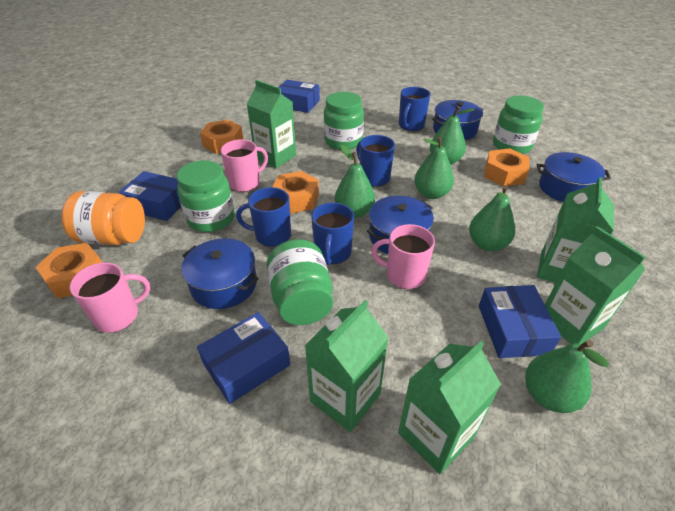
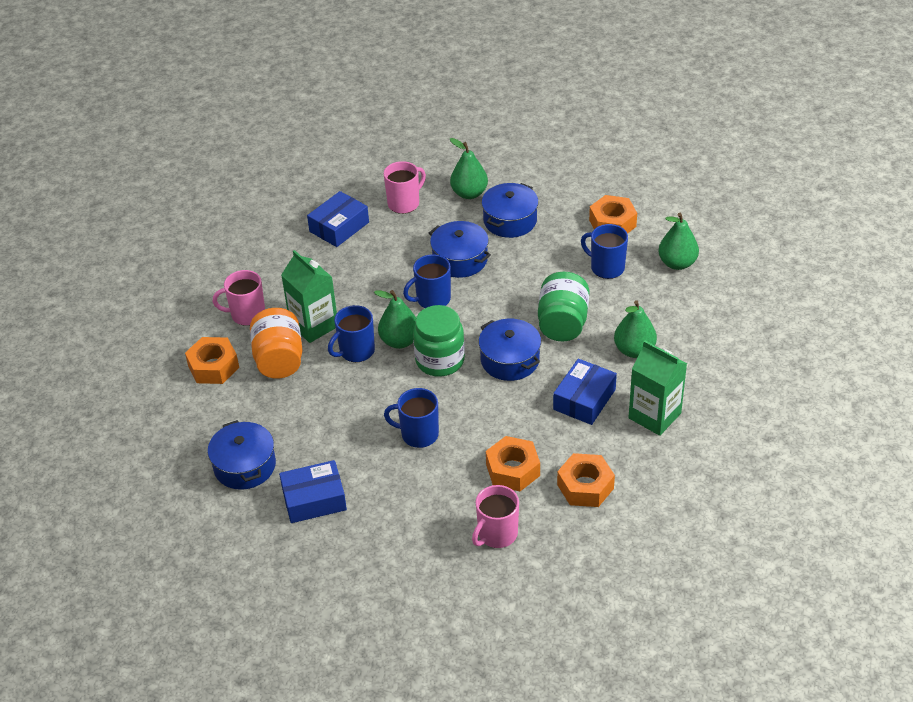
blue box: 4 -> 3
green carton: 5 -> 2
green jar: 4 -> 2
green pear: 5 -> 4

